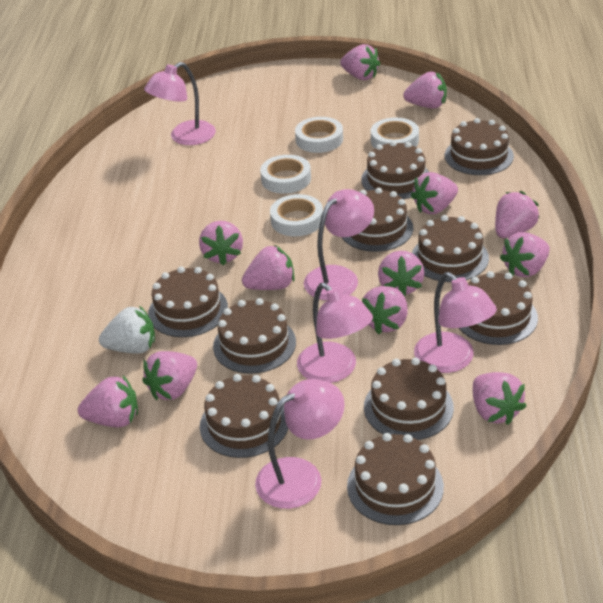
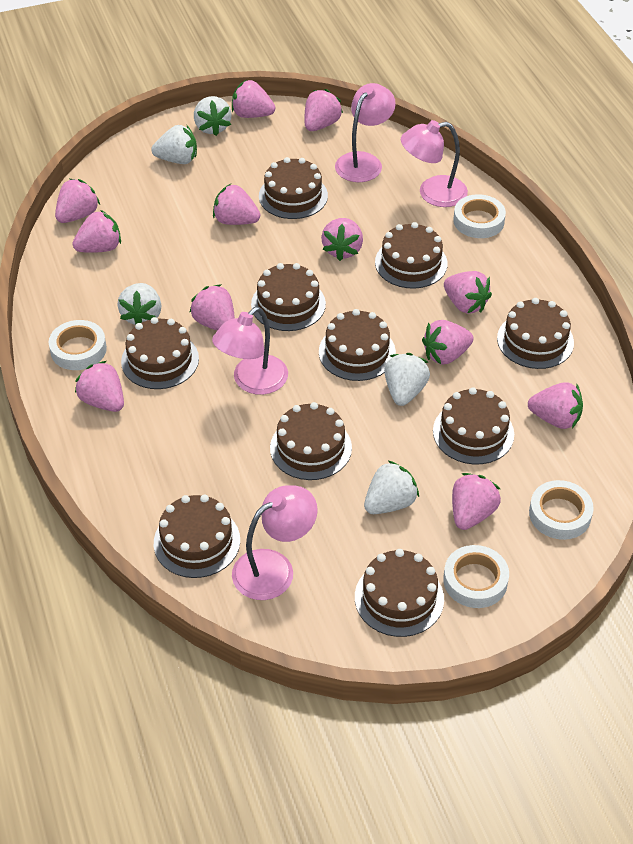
pink lamp: 5 -> 4
white strawberry: 1 -> 5

